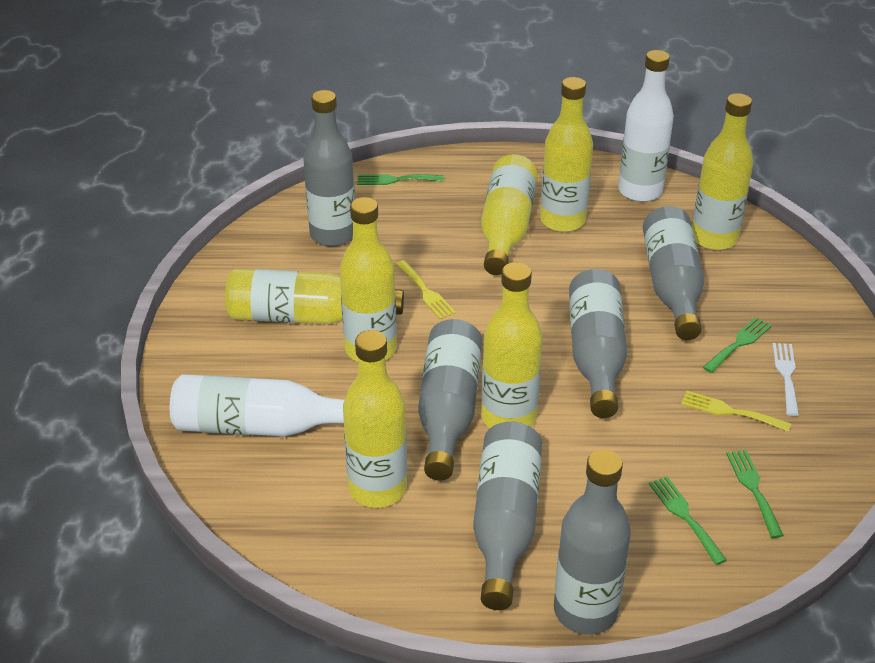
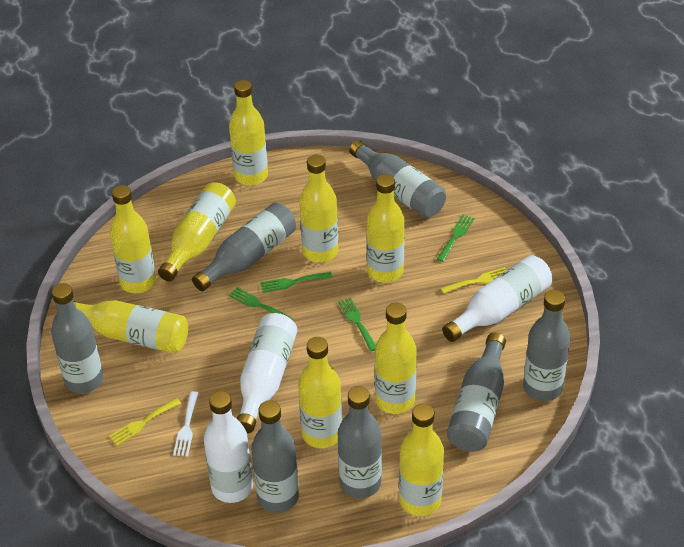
grey bottle: 6 -> 7
white bottle: 2 -> 3
yellow bottle: 7 -> 9

